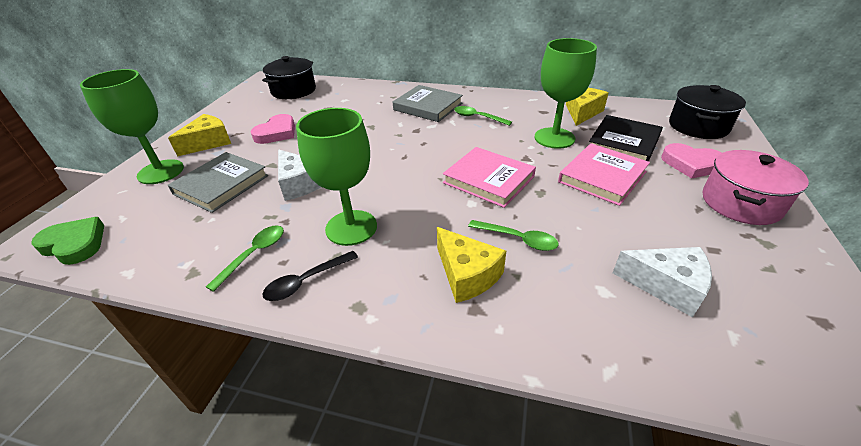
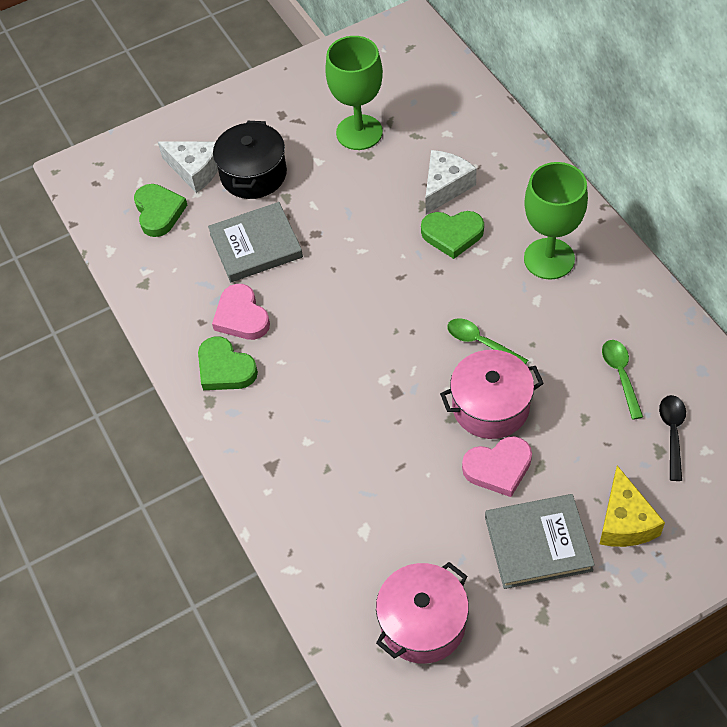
black book: 1 -> 0
black pot: 2 -> 1
green goblet: 3 -> 2
green heart: 1 -> 3
green spoon: 3 -> 2
pink book: 2 -> 0
pink pot: 1 -> 2
yellow cheese: 3 -> 1

